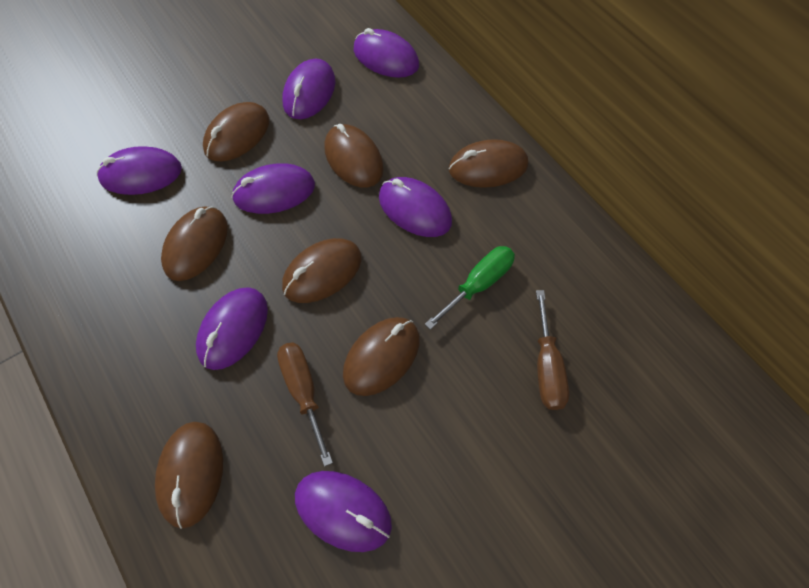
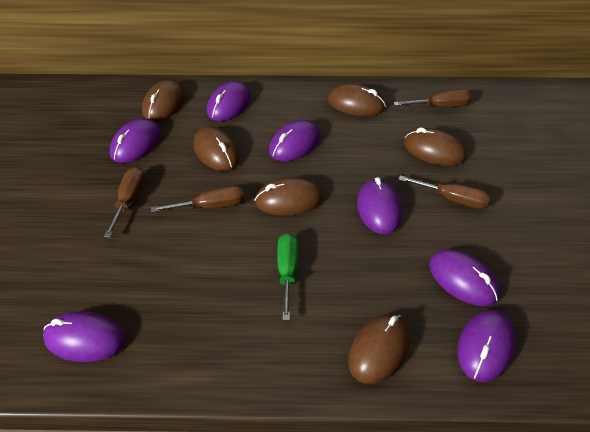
brown mouse: 7 -> 6
brown screwdriver: 2 -> 4

